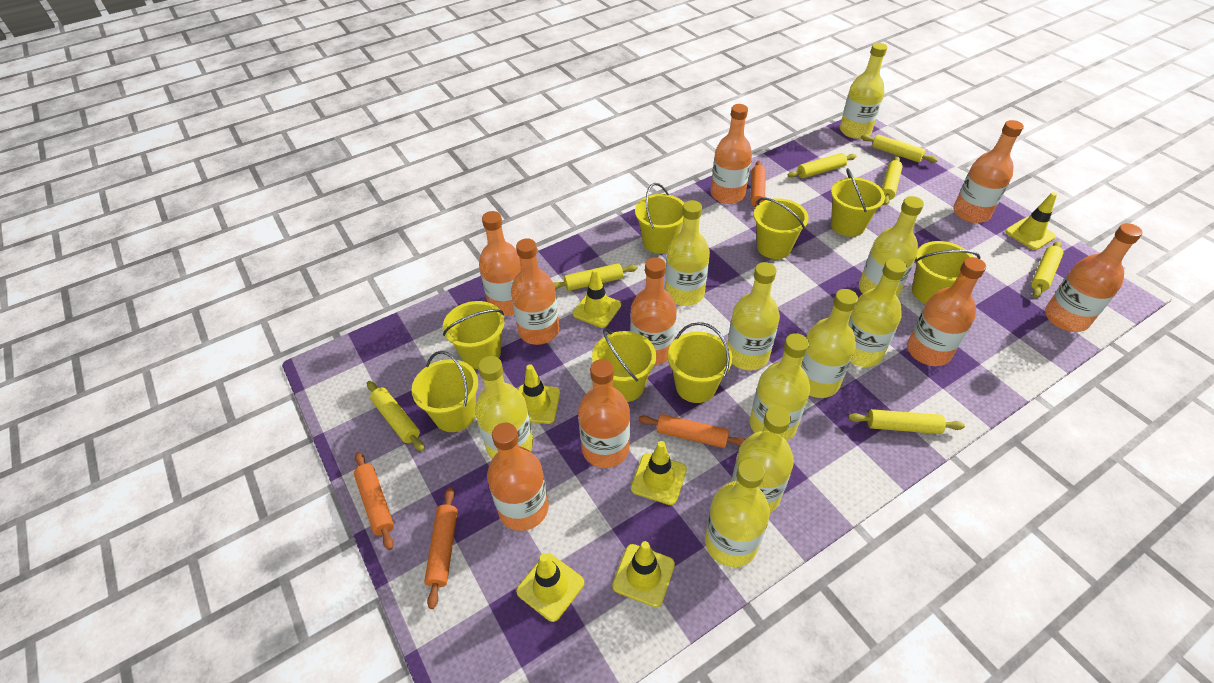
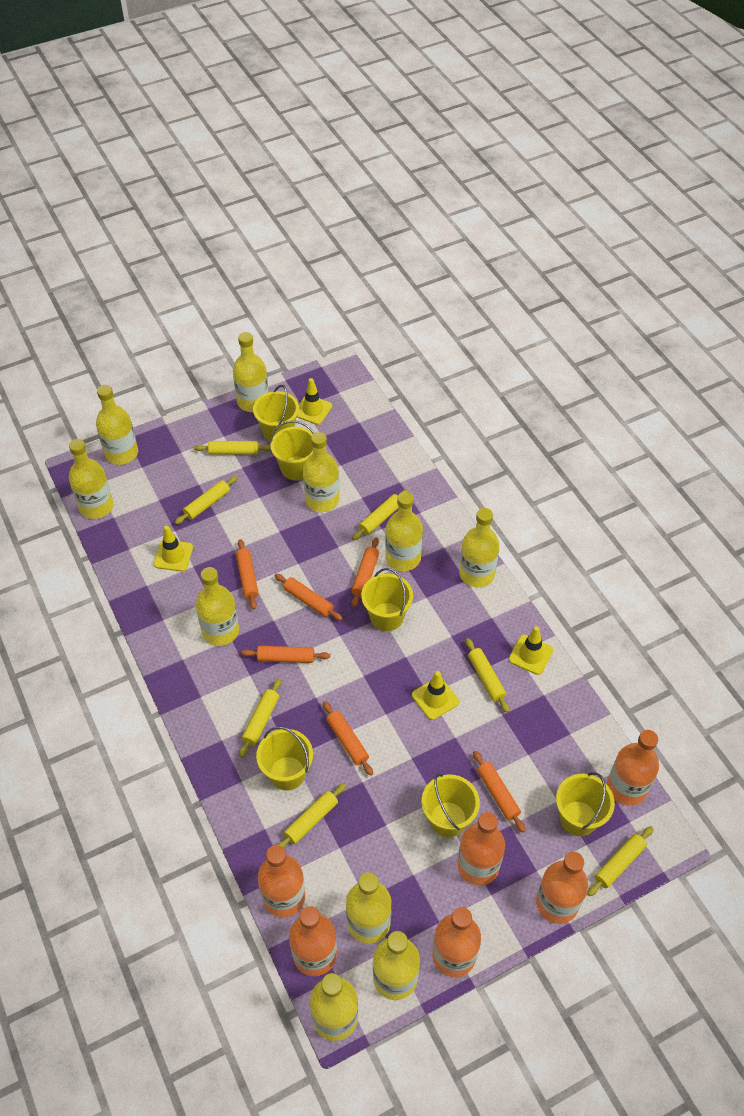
orange bottle: 9 -> 6
orange rolling pin: 4 -> 6
yellow bucket: 8 -> 6
yellow traffic cone: 6 -> 4

